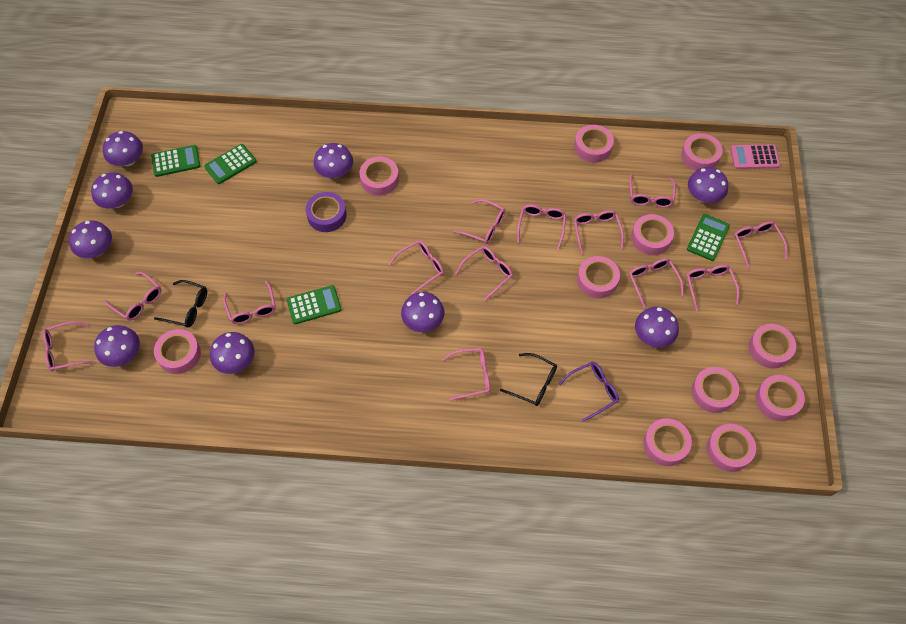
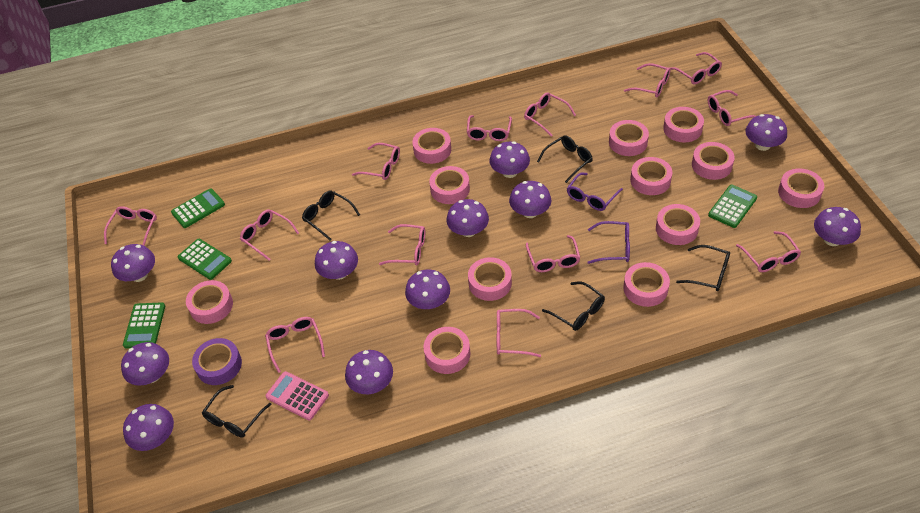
black glasses: 2 -> 5
pink tape: 11 -> 12
purple glasses: 1 -> 2
purple mushroom: 9 -> 11

